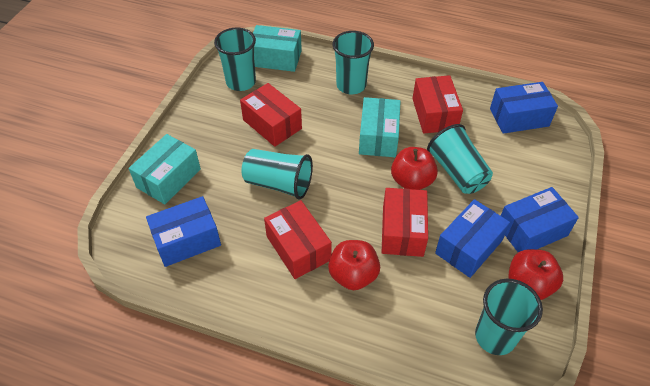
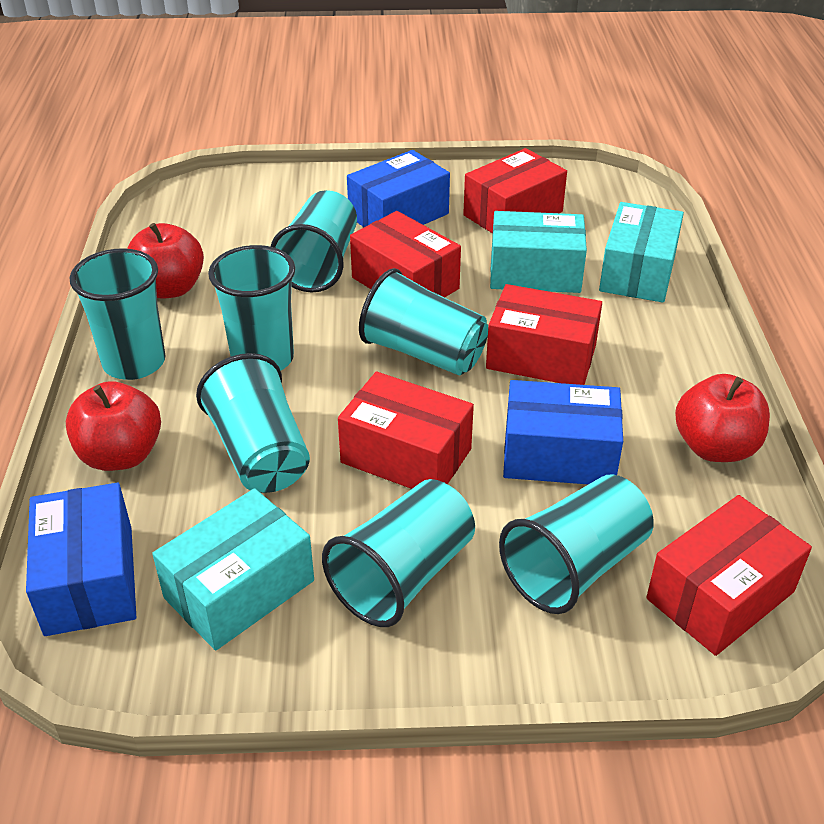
blue box: 4 -> 3
red box: 4 -> 5
turquoise cup: 5 -> 7

